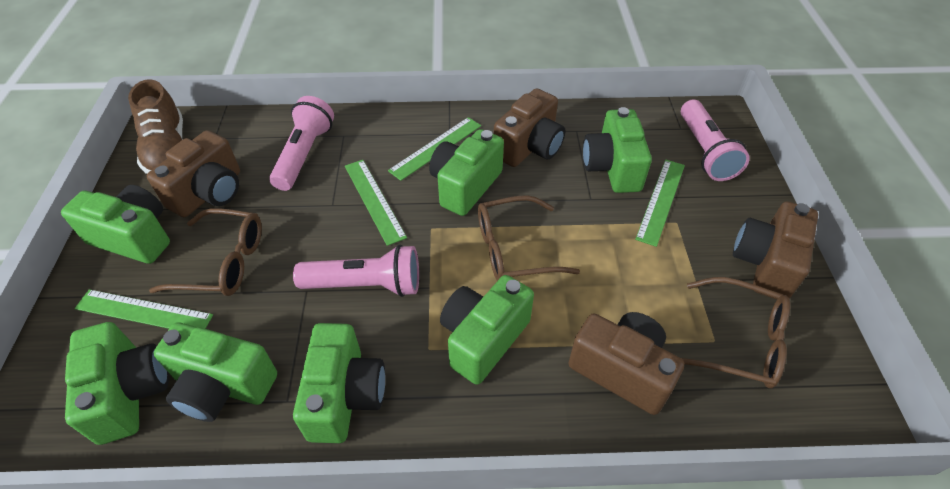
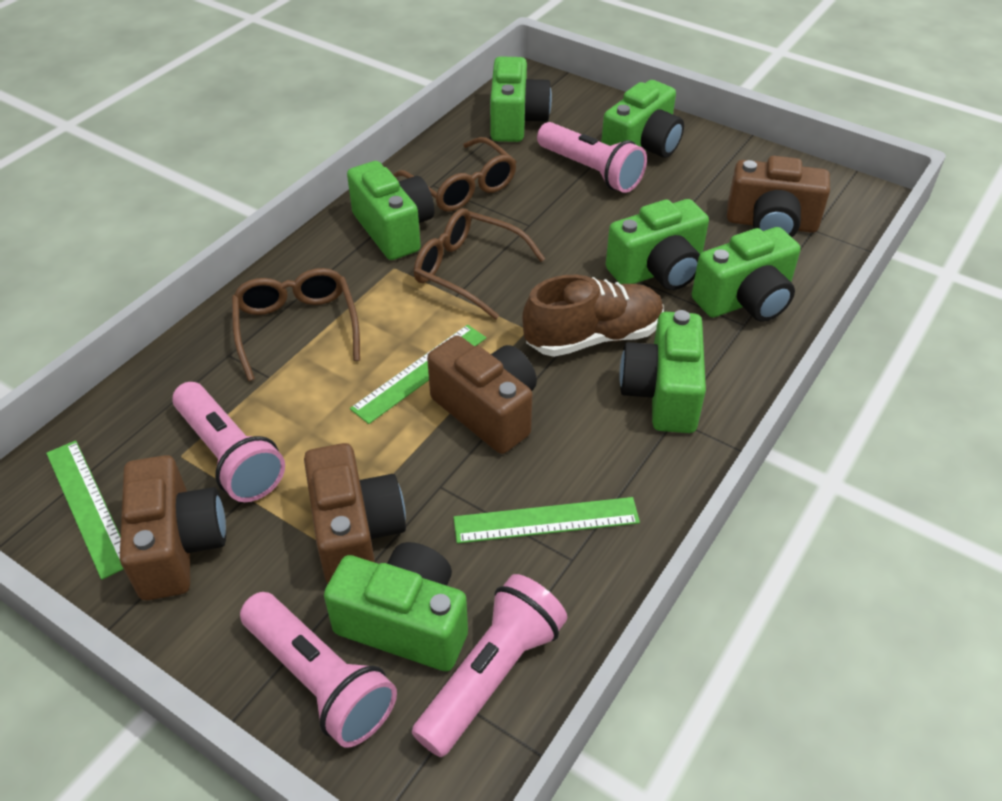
green ruler: 4 -> 3
pink flashlight: 3 -> 4

